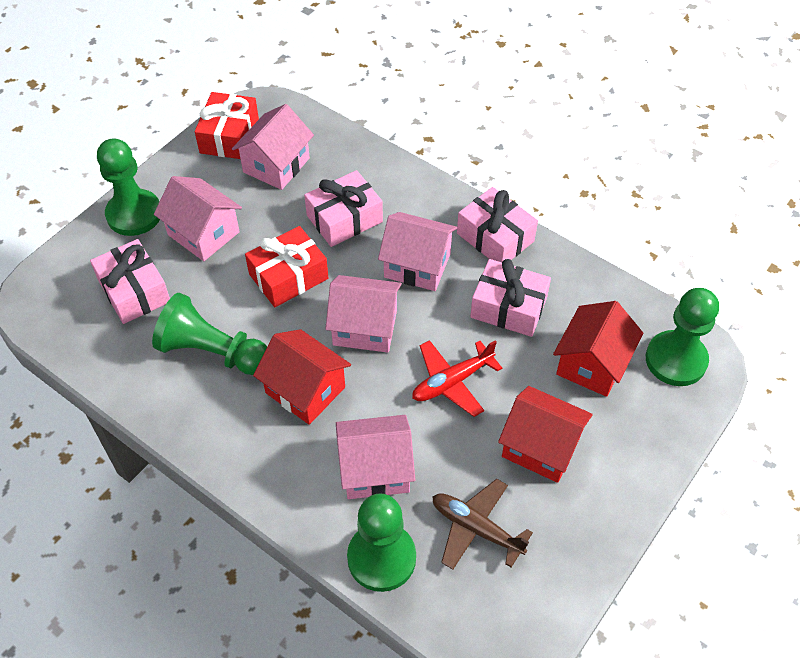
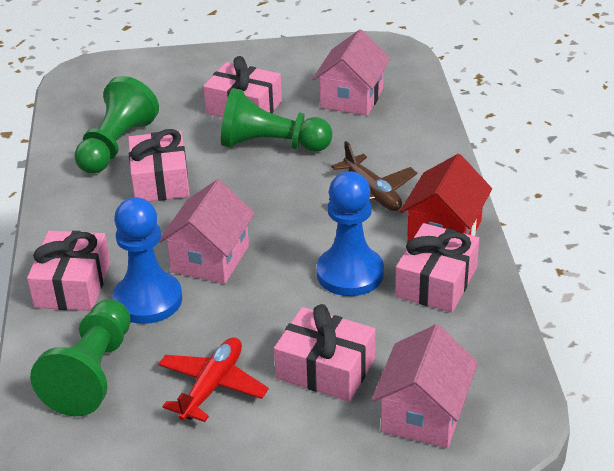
blue pawn: 0 -> 2
green pawn: 4 -> 3
pink gift: 4 -> 5
pink house: 5 -> 3
red gift: 2 -> 0
red house: 3 -> 1

